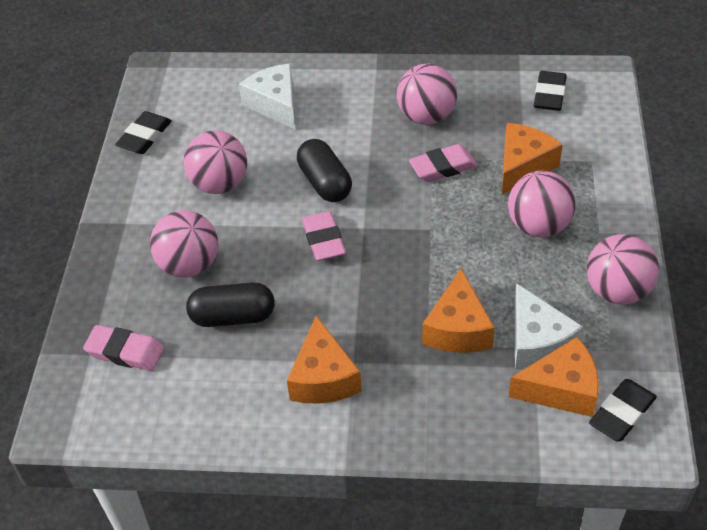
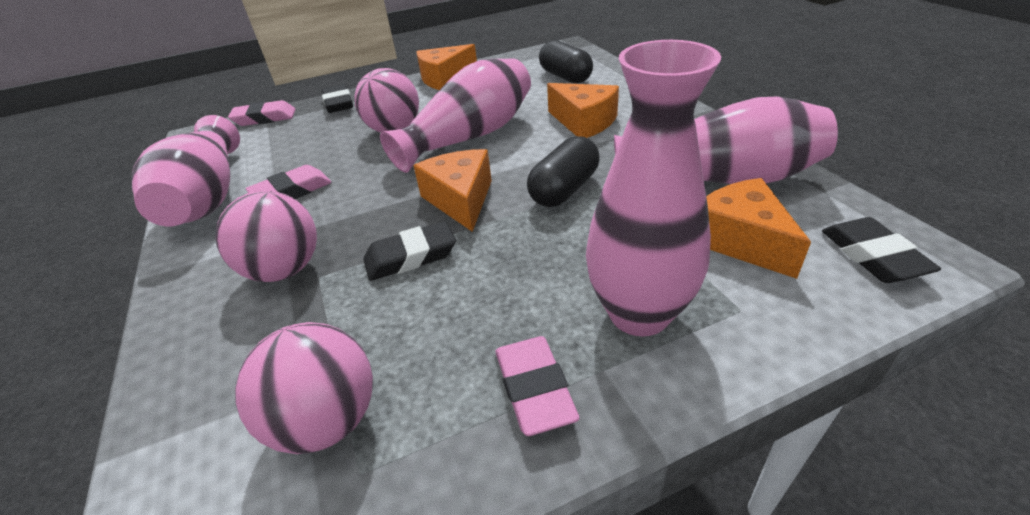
pink ball: 5 -> 3
pink vase: 0 -> 4
white cheese: 2 -> 0

